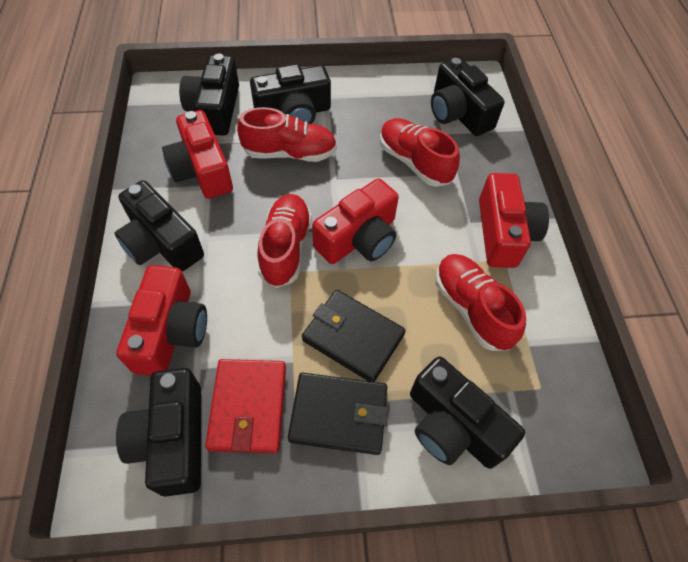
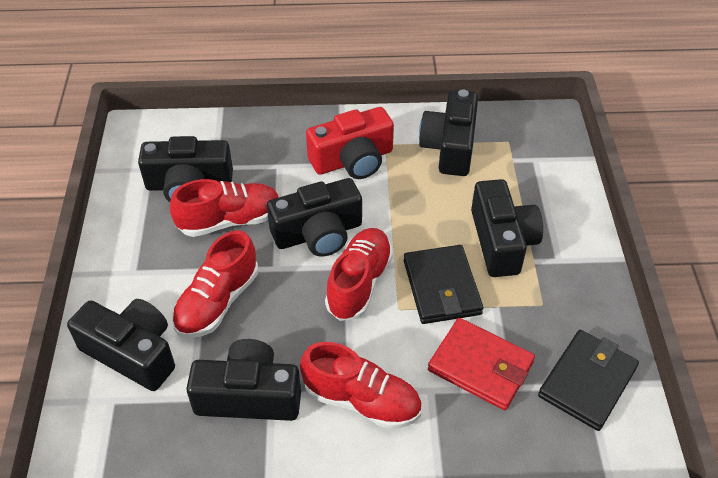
red camera: 4 -> 1

